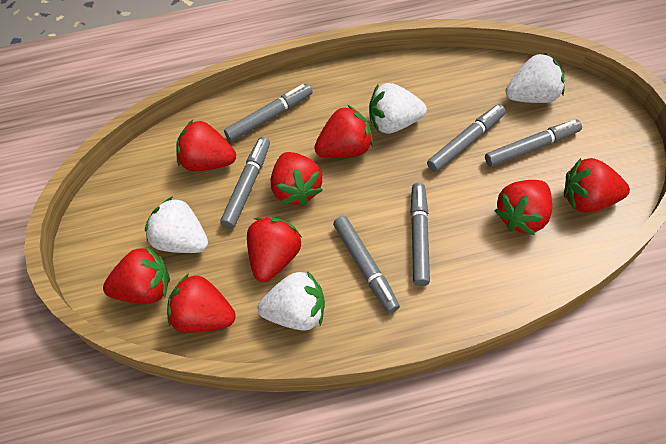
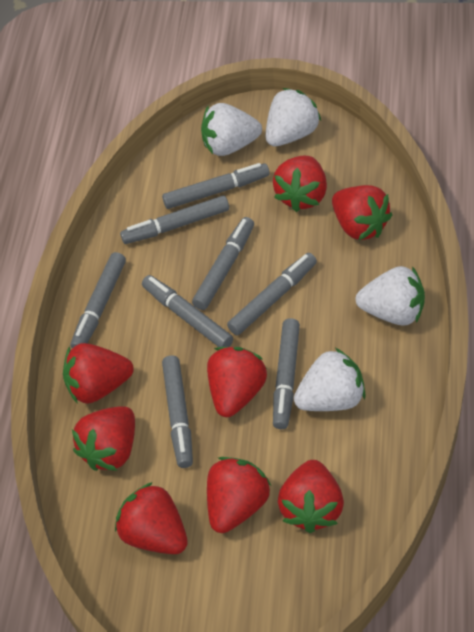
grey marker: 6 -> 8

